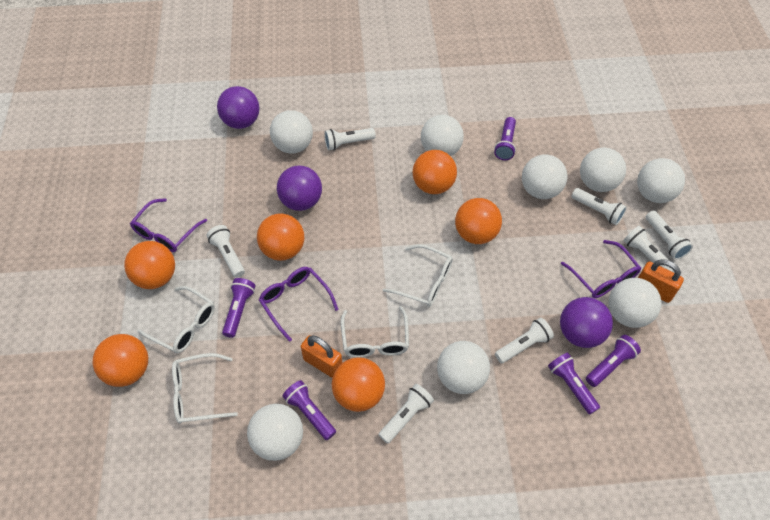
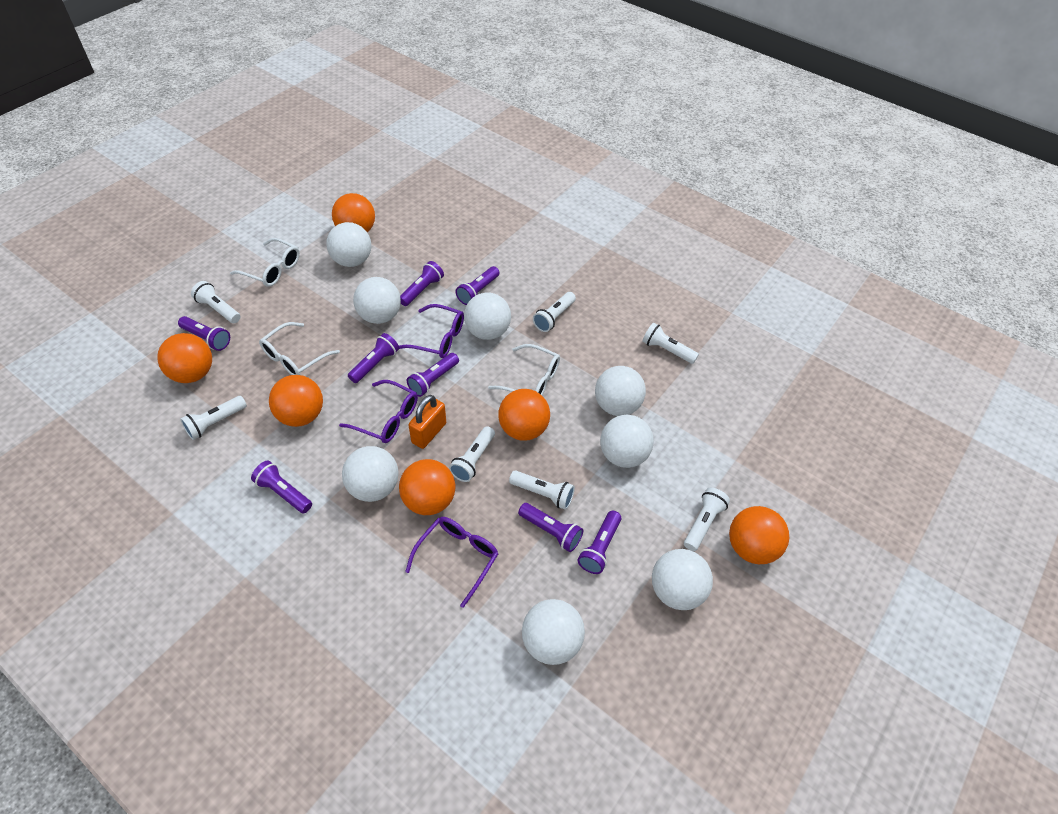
orange padlock: 2 -> 1
purple ball: 3 -> 0
purple flashlight: 5 -> 8
white glasses: 4 -> 3

